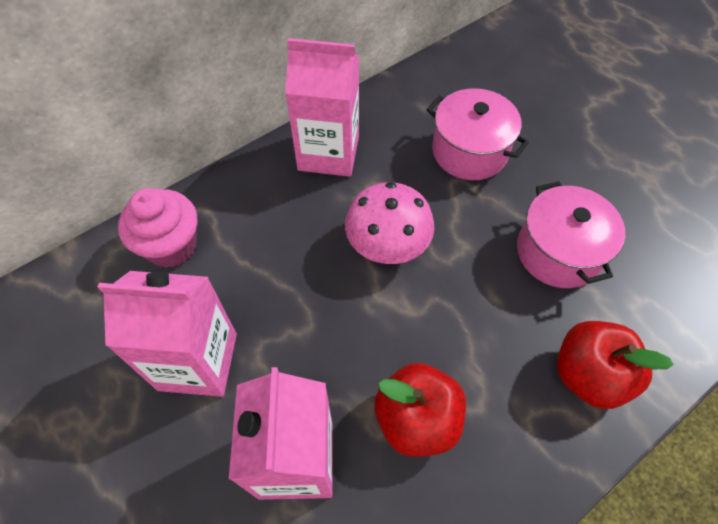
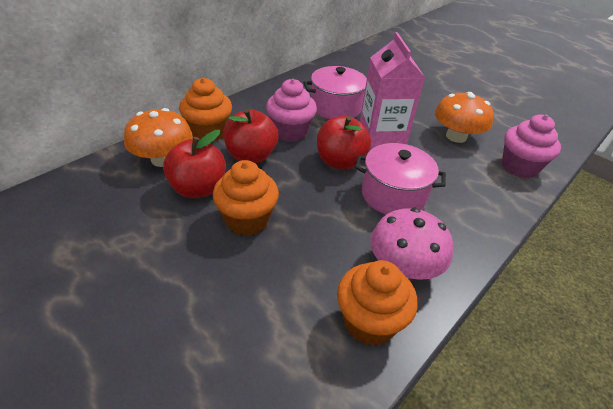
orange cupcake: 0 -> 3
orange mushroom: 0 -> 2
pink carton: 3 -> 1
pink cupcake: 1 -> 2
red apple: 2 -> 3

